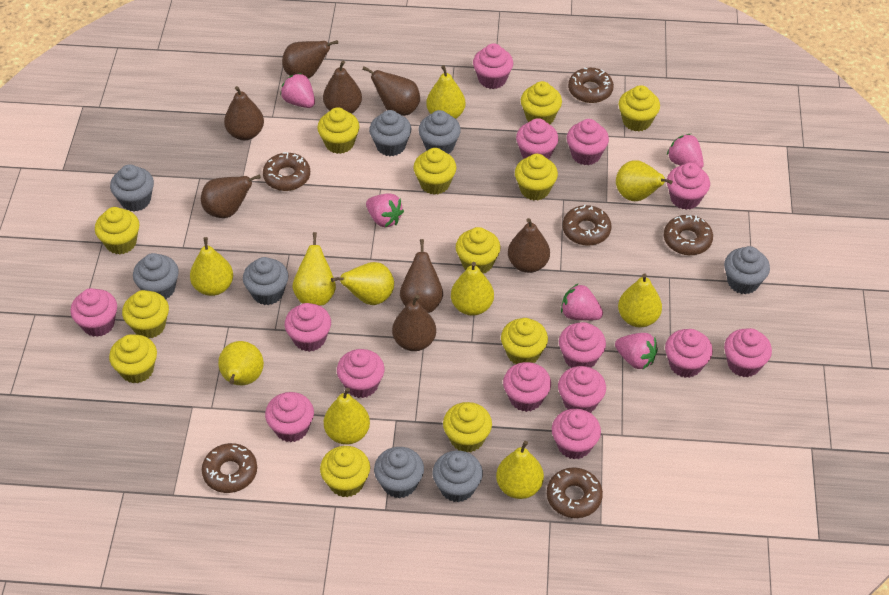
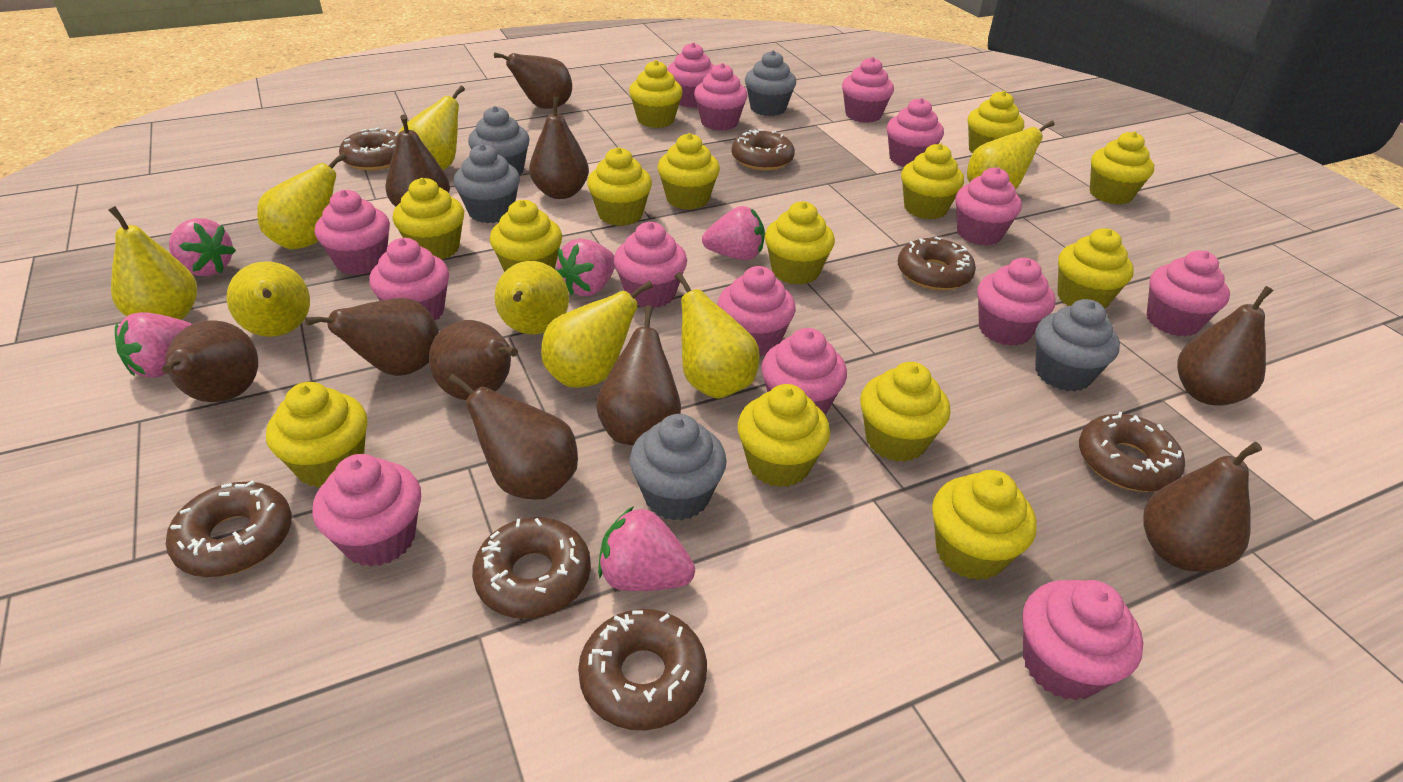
brown donut: 6 -> 7
brown pear: 8 -> 10
grey cupcake: 8 -> 5
yellow cupcake: 12 -> 14
yellow pear: 10 -> 8

